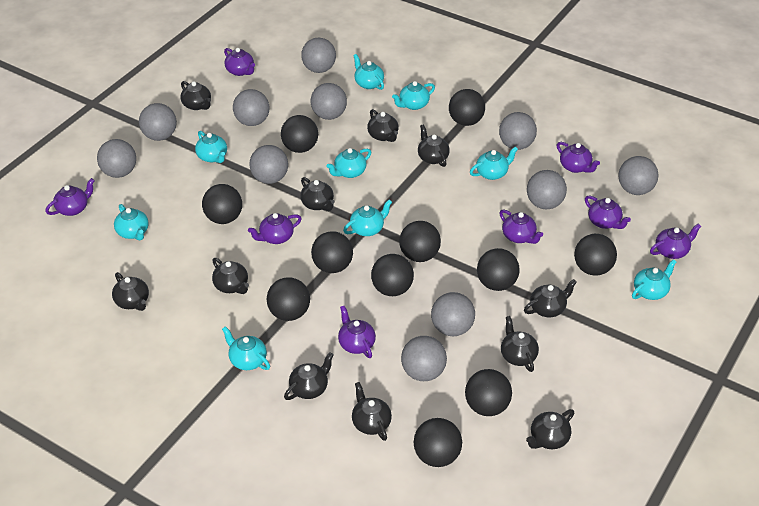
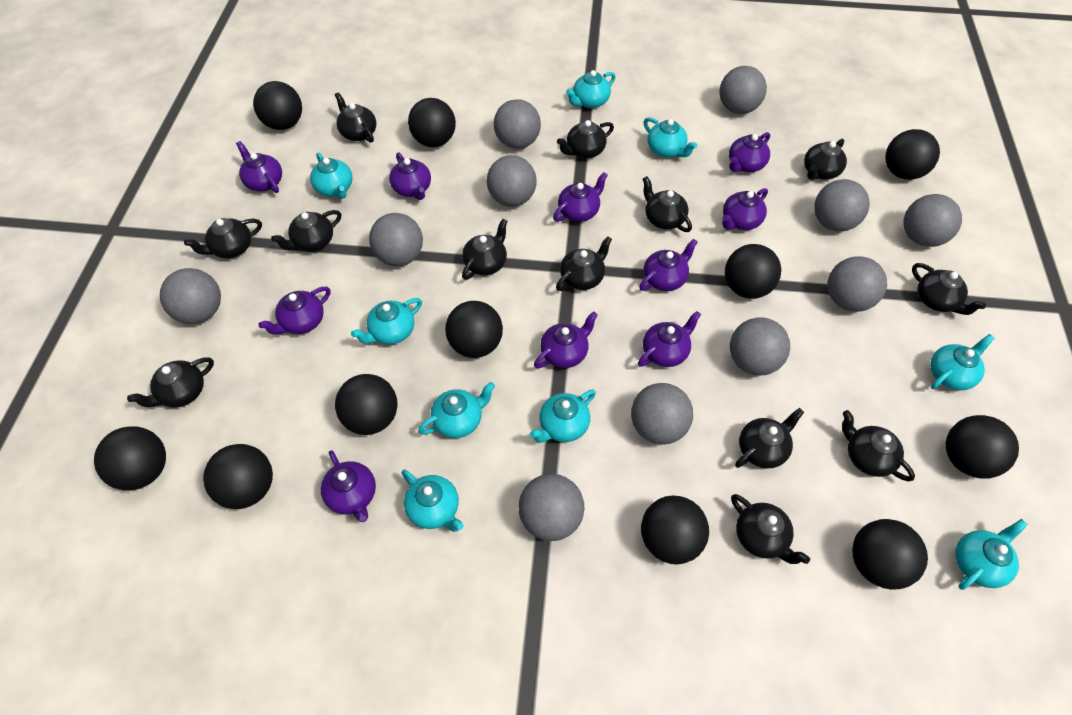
black teapot: 11 -> 13
purple teapot: 8 -> 10

